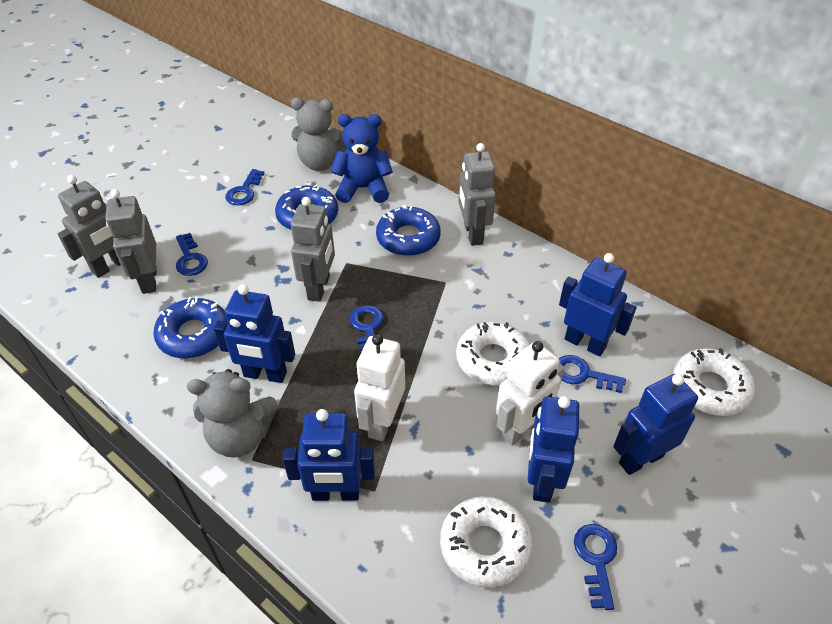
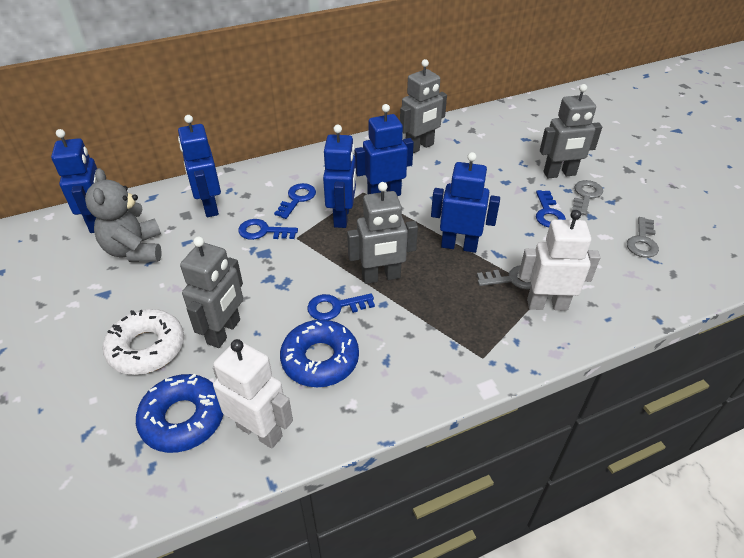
blue donut: 3 -> 2
blue key: 5 -> 4
blue teddy bear: 1 -> 0
grey key: 0 -> 3
grey teddy bear: 2 -> 1
white donut: 3 -> 1

